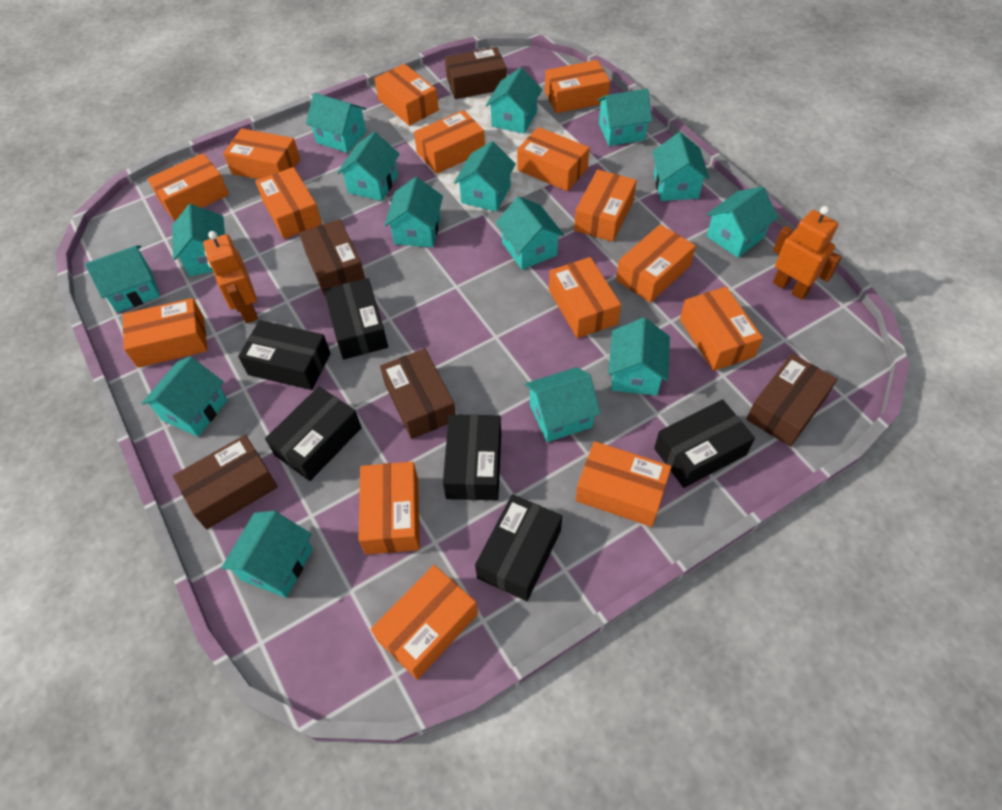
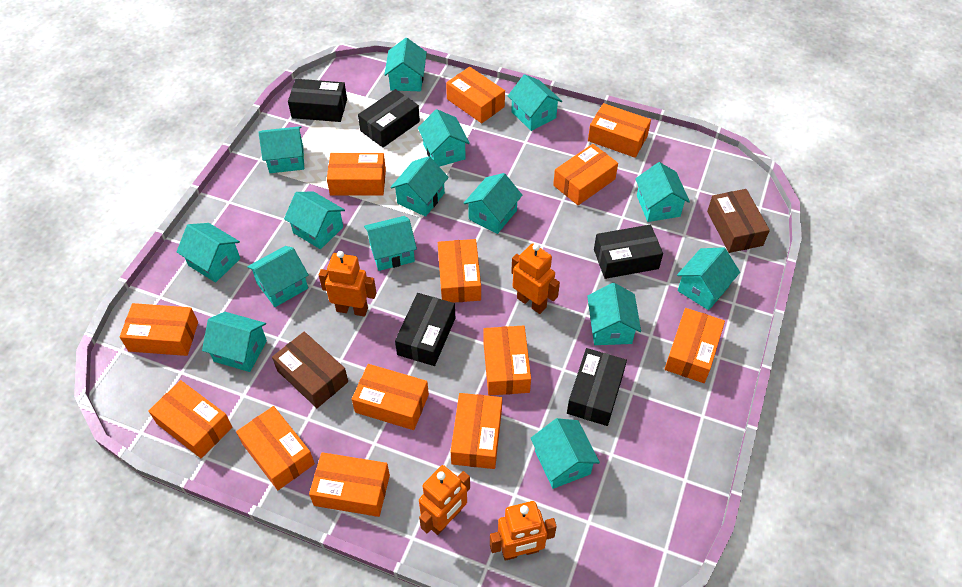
black box: 6 -> 5
brown box: 5 -> 2
orange box: 15 -> 13
orange robot: 2 -> 4

